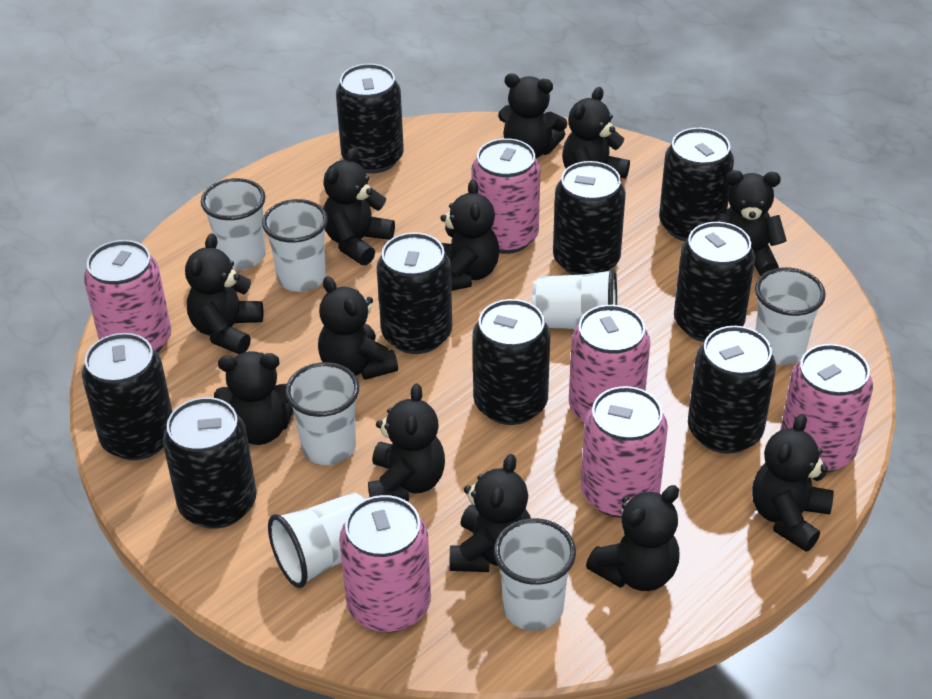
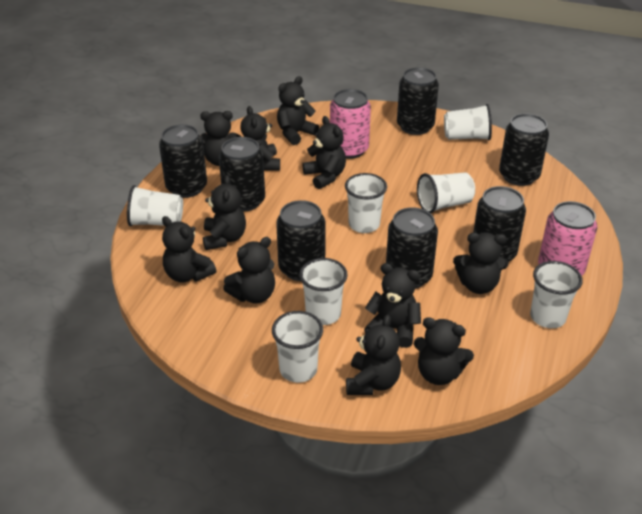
black can: 9 -> 7
black teddy bear: 12 -> 11
pink can: 6 -> 2

